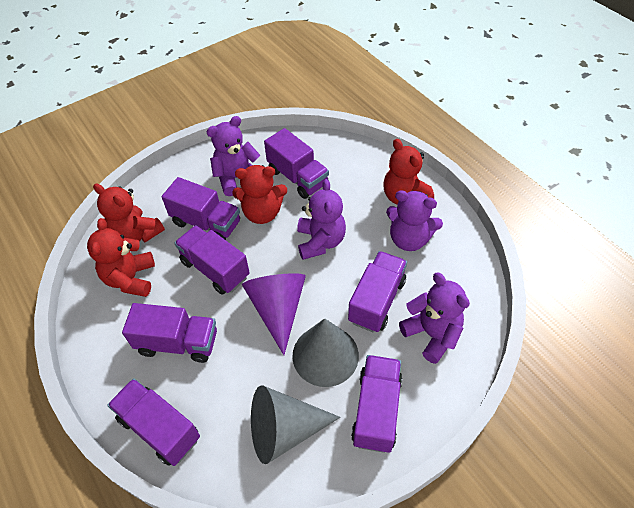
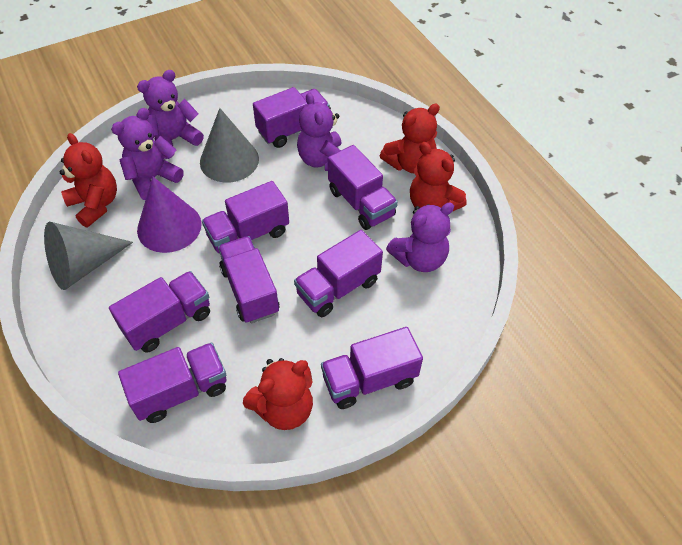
purple truck: 7 -> 8

